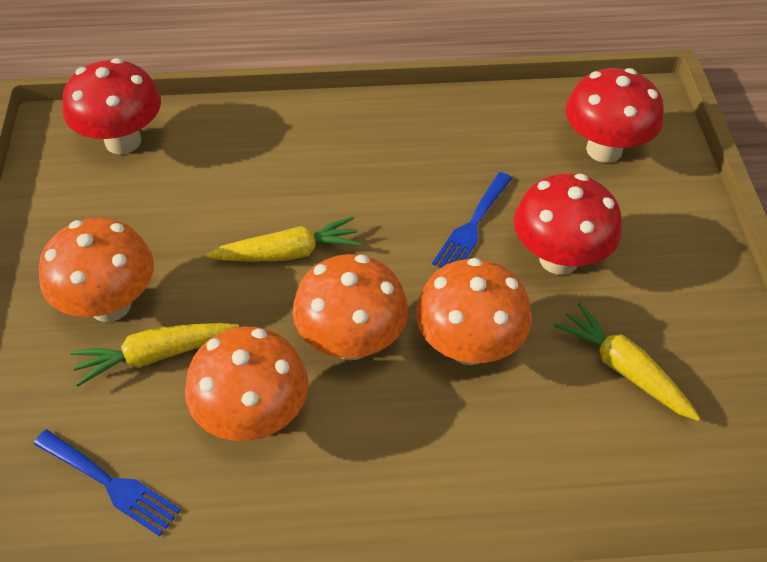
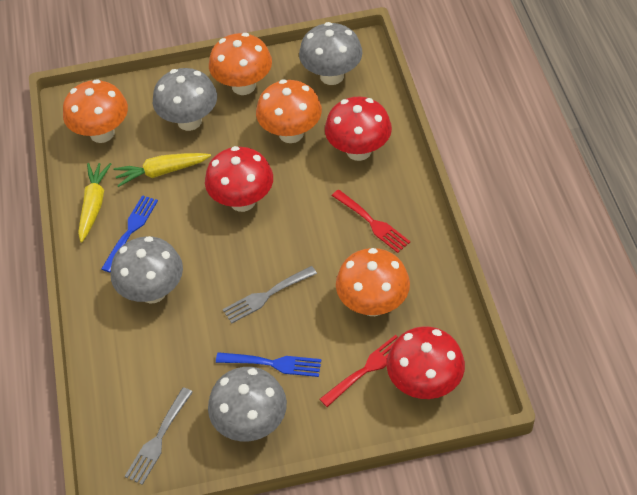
grey fork: 0 -> 2
grey mushroom: 0 -> 4
red fork: 0 -> 2
yellow carrot: 3 -> 2

